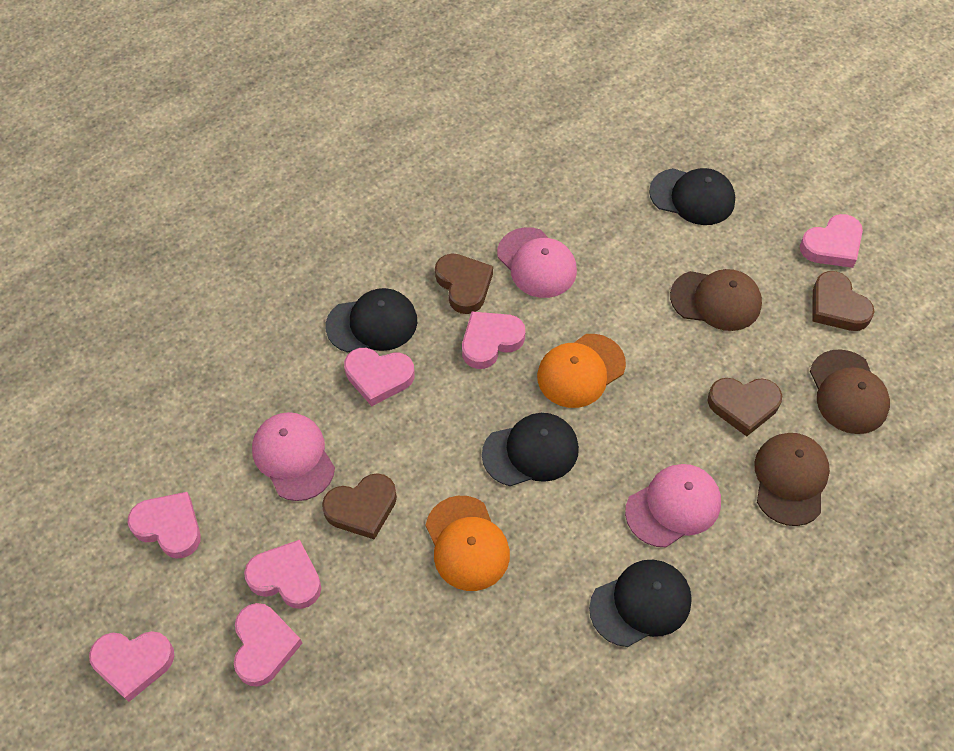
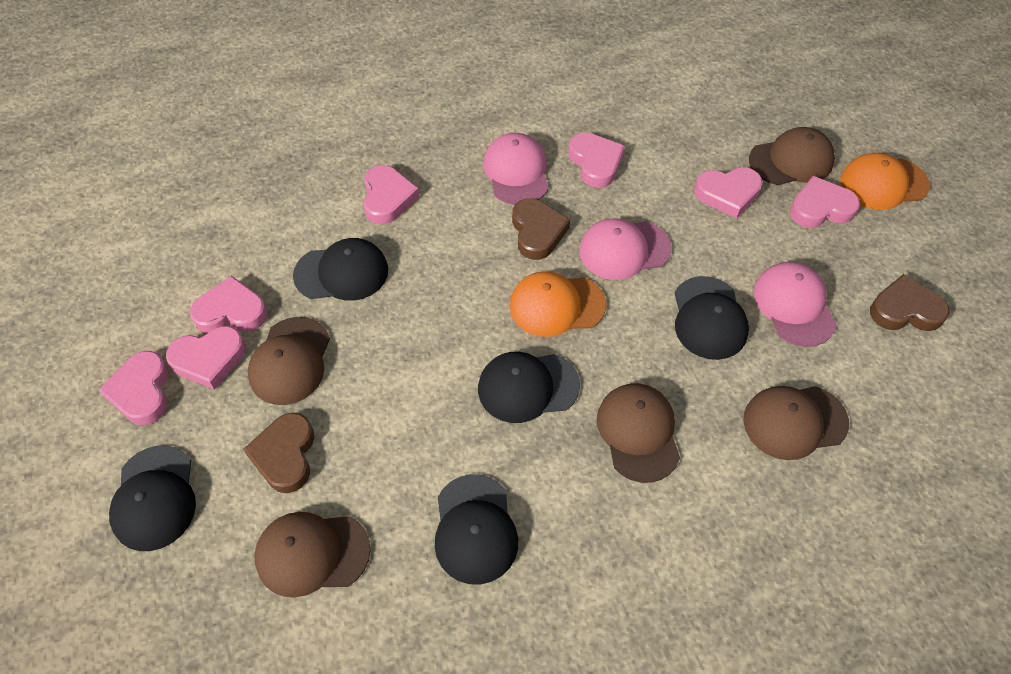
black cap: 4 -> 5
brown cap: 3 -> 5
brown heart: 4 -> 3

